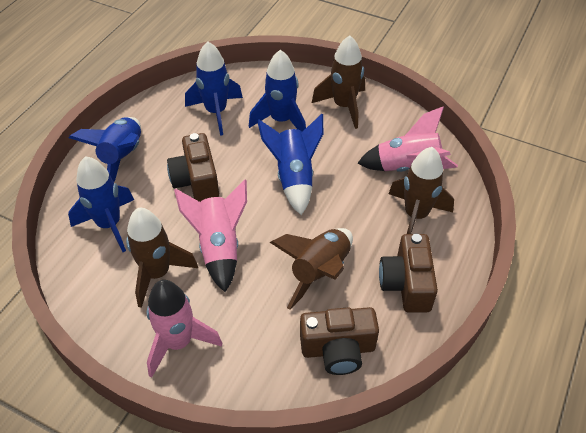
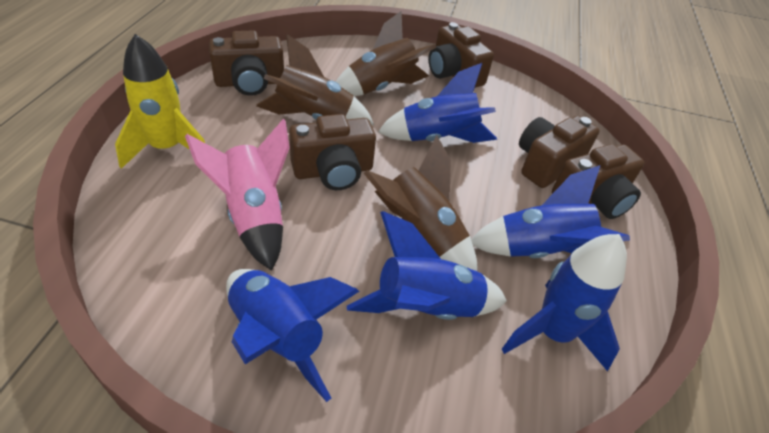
brown camera: 3 -> 5
brown rocket: 4 -> 3
pink rocket: 3 -> 1
yellow rocket: 0 -> 1

